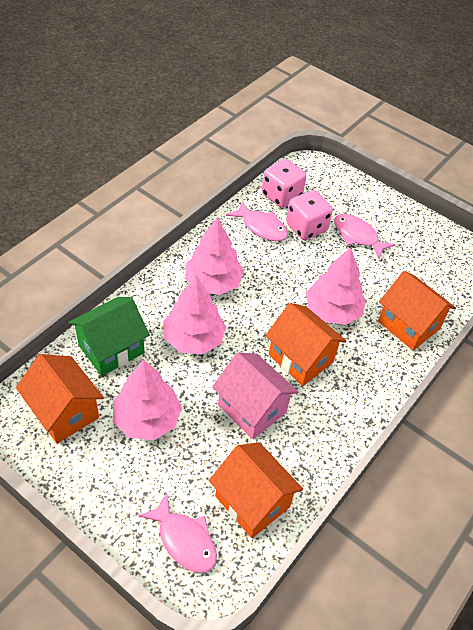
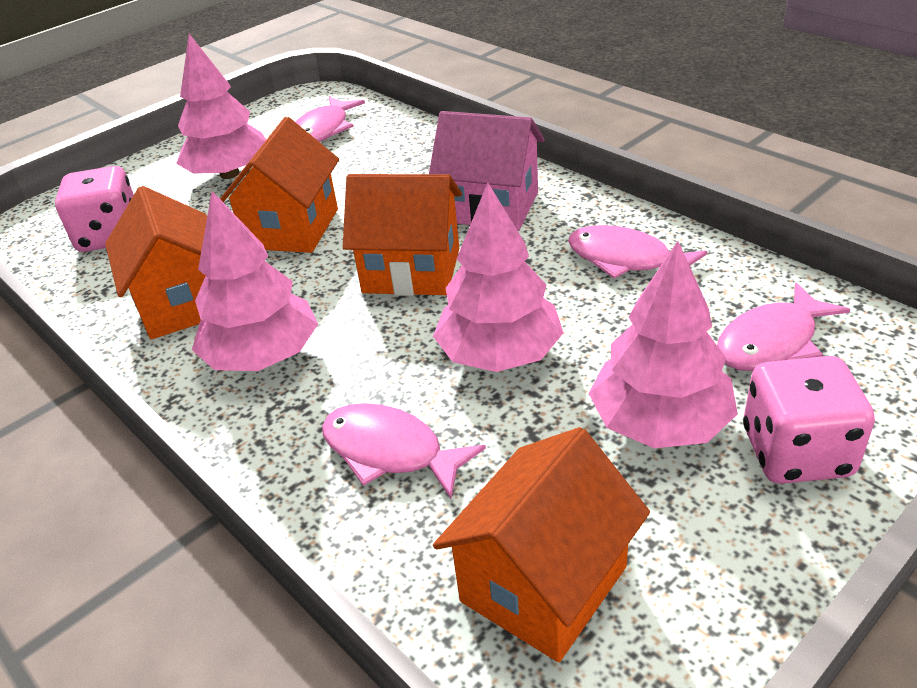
green house: 1 -> 0
pink fish: 3 -> 4

